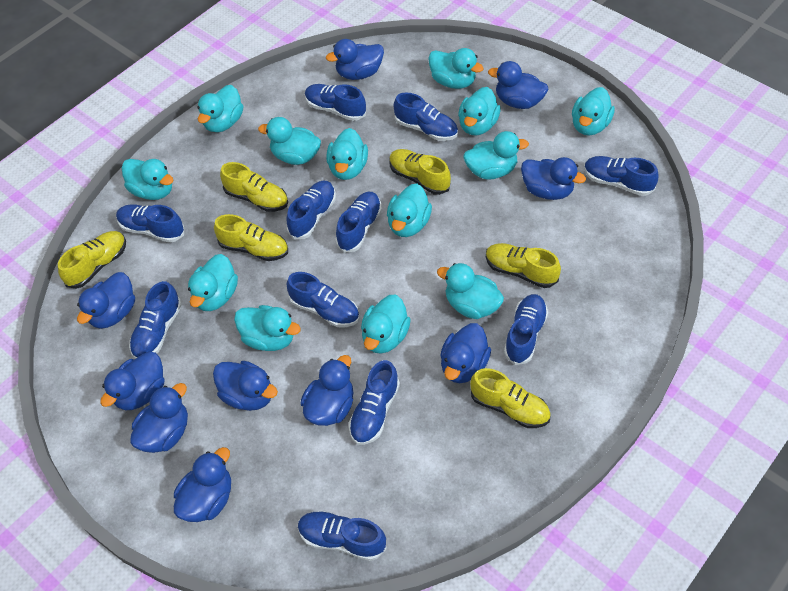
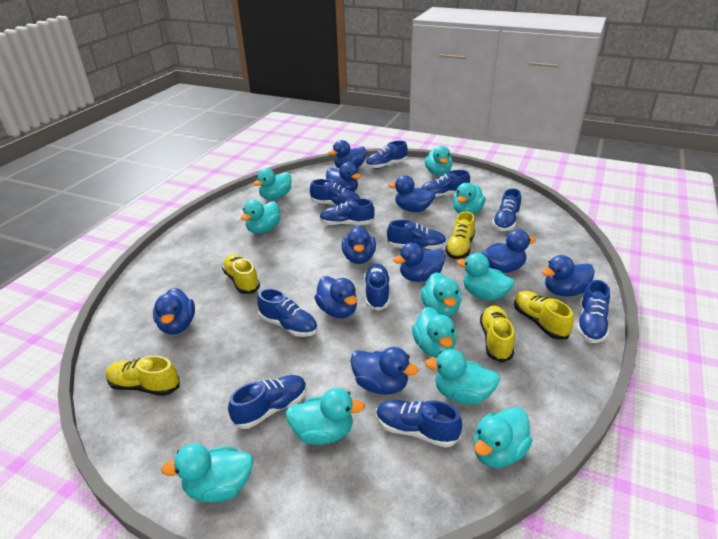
turquoise duck: 13 -> 11
yellow shoe: 6 -> 5

